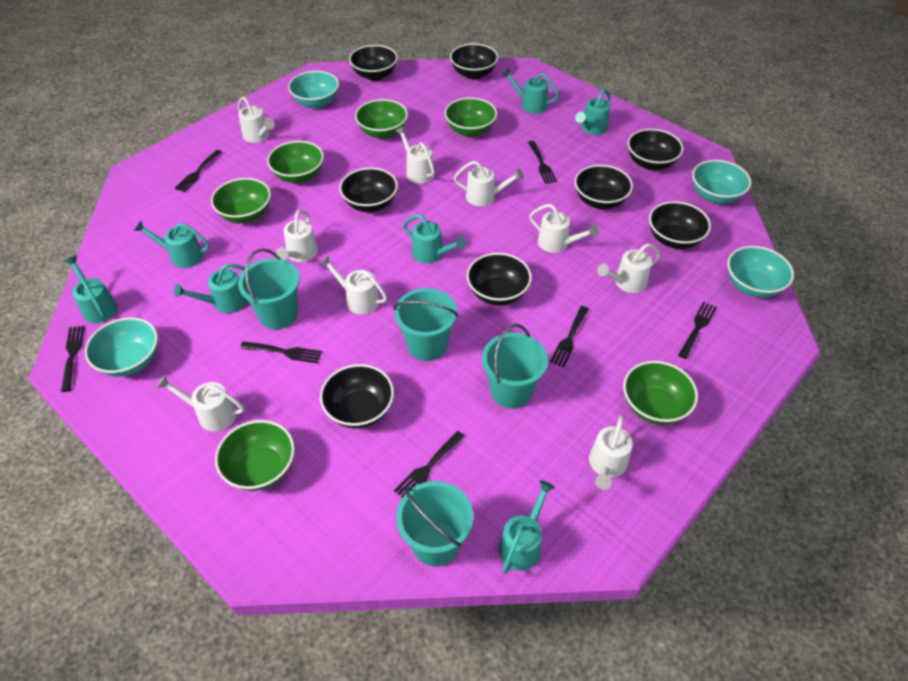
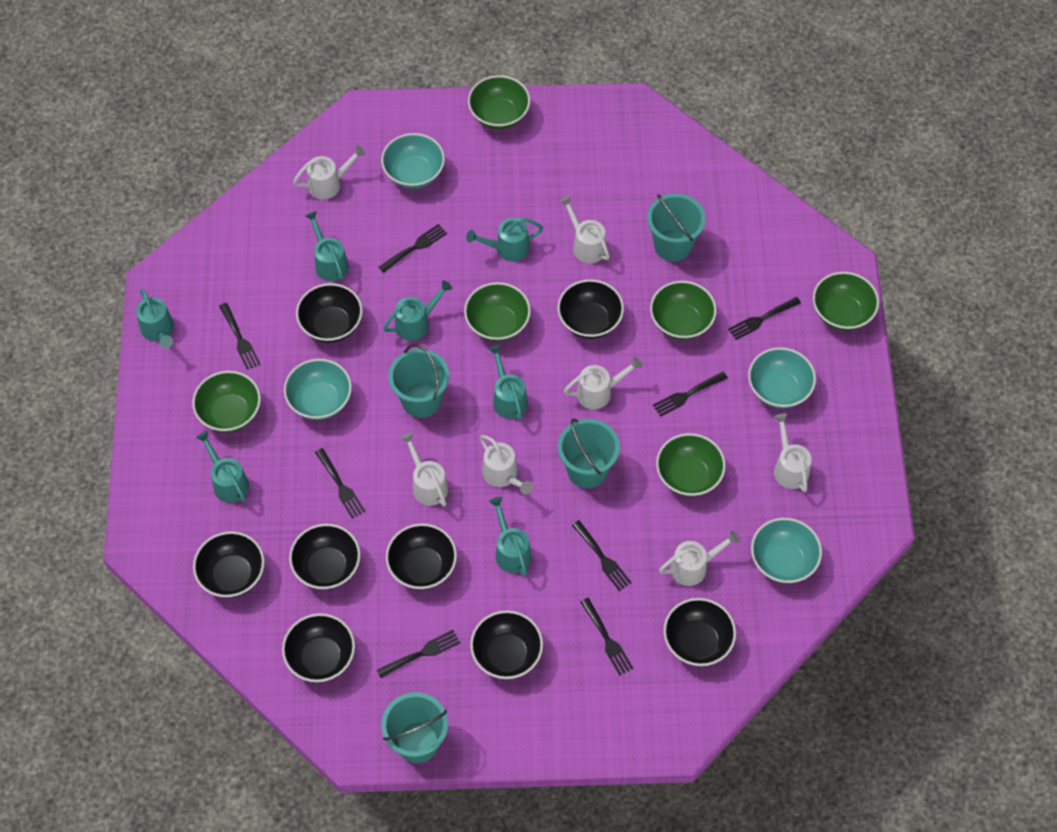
black fork: 7 -> 8
white watering can: 9 -> 7

